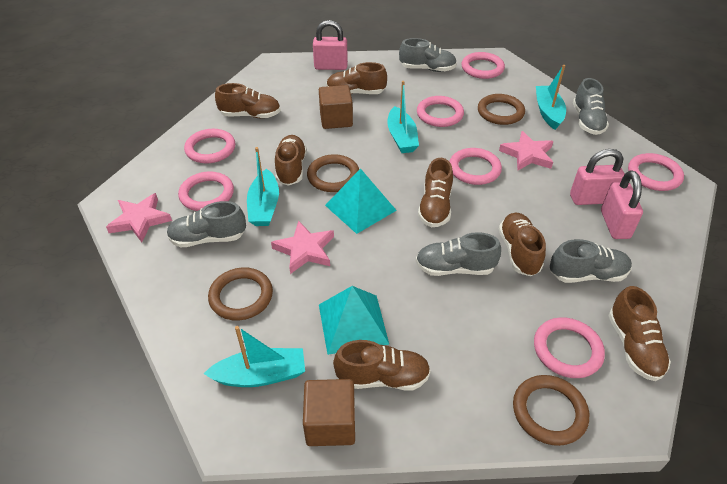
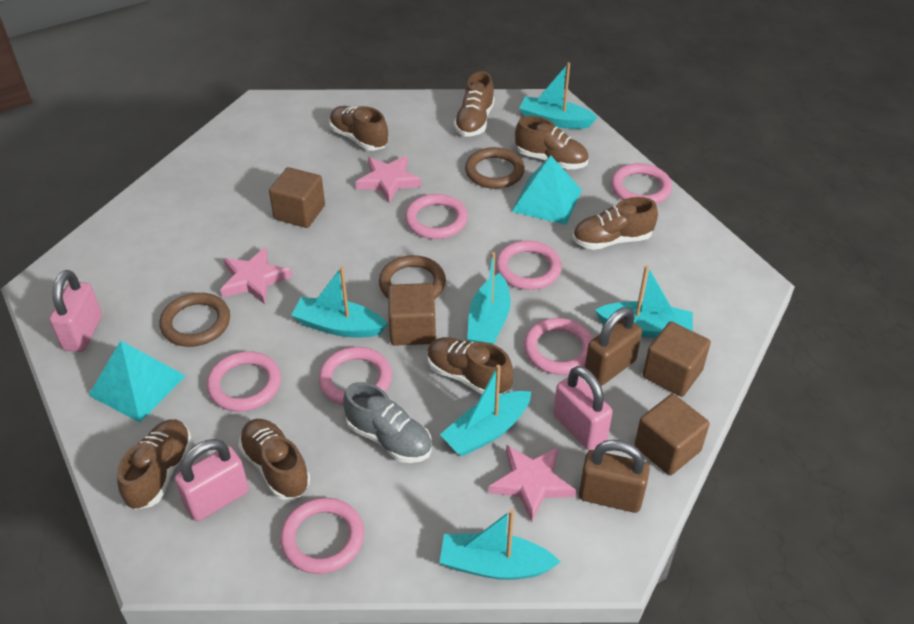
brown cube: 2 -> 4
brown padlock: 0 -> 2
brown ring: 4 -> 3
grey shoe: 5 -> 1
turquoise boat: 4 -> 6

